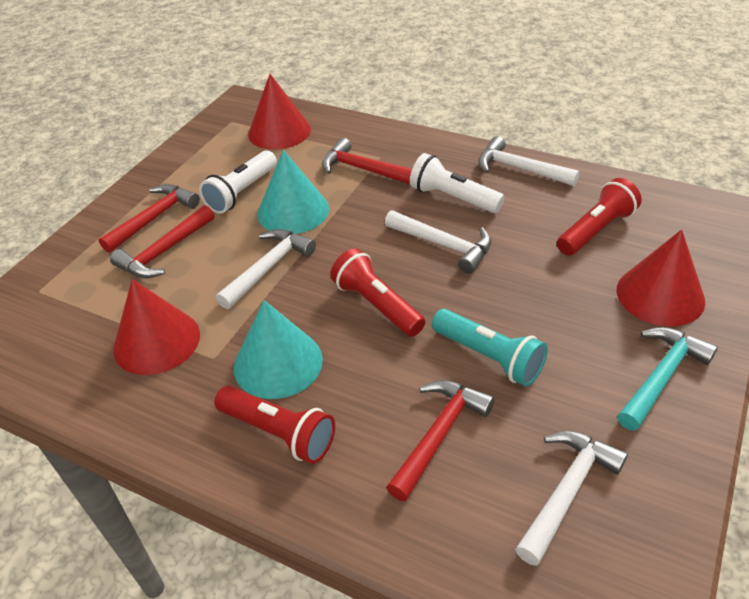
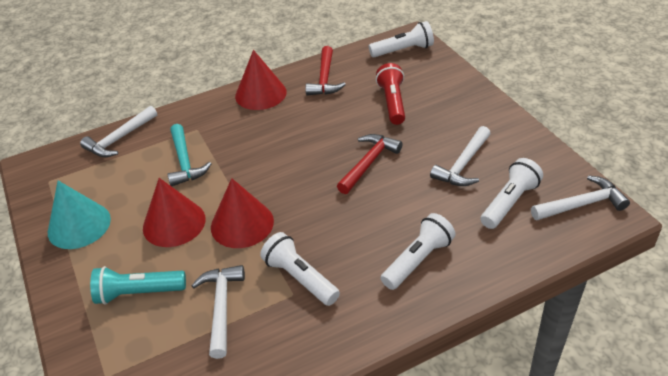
red flashlight: 3 -> 1
red hammer: 4 -> 2
turquoise cone: 2 -> 1
white flashlight: 2 -> 4

